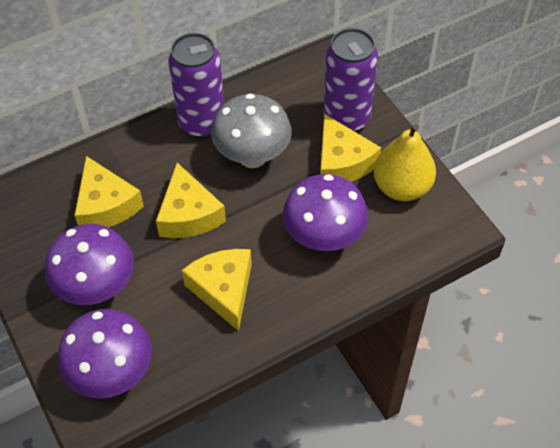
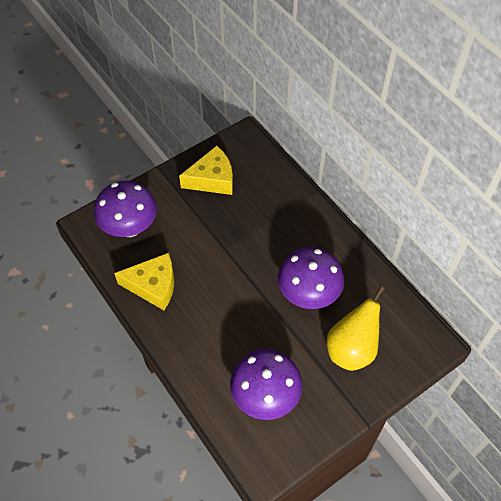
grey mushroom: 1 -> 0
purple can: 2 -> 0
yellow cheese: 4 -> 2

